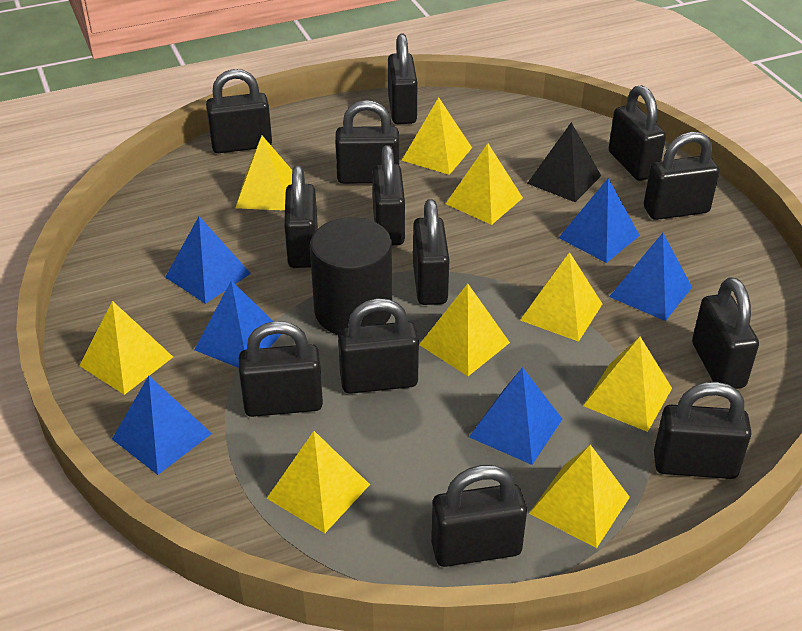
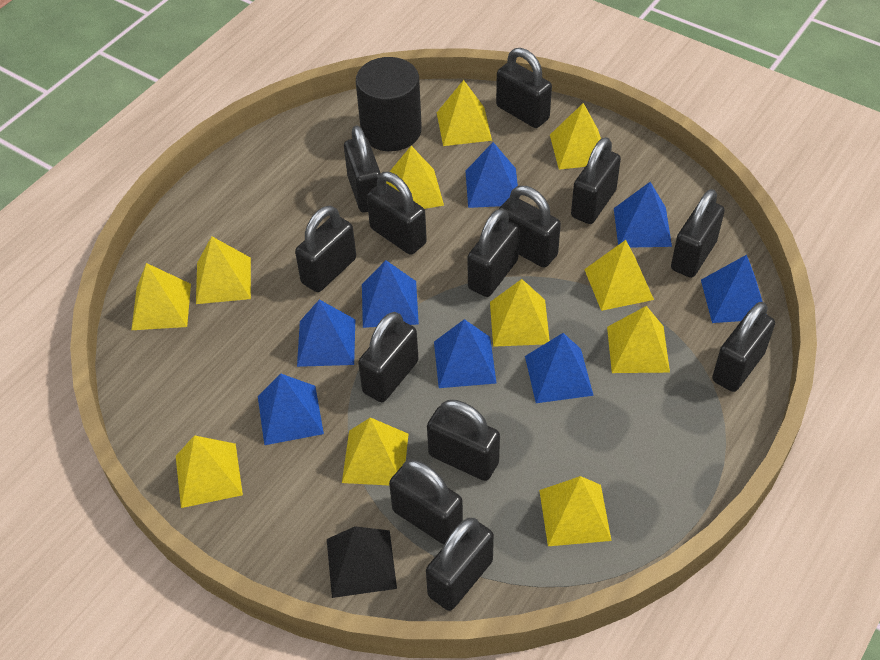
blue pyramid: 6 -> 8
yellow pyramid: 9 -> 11

